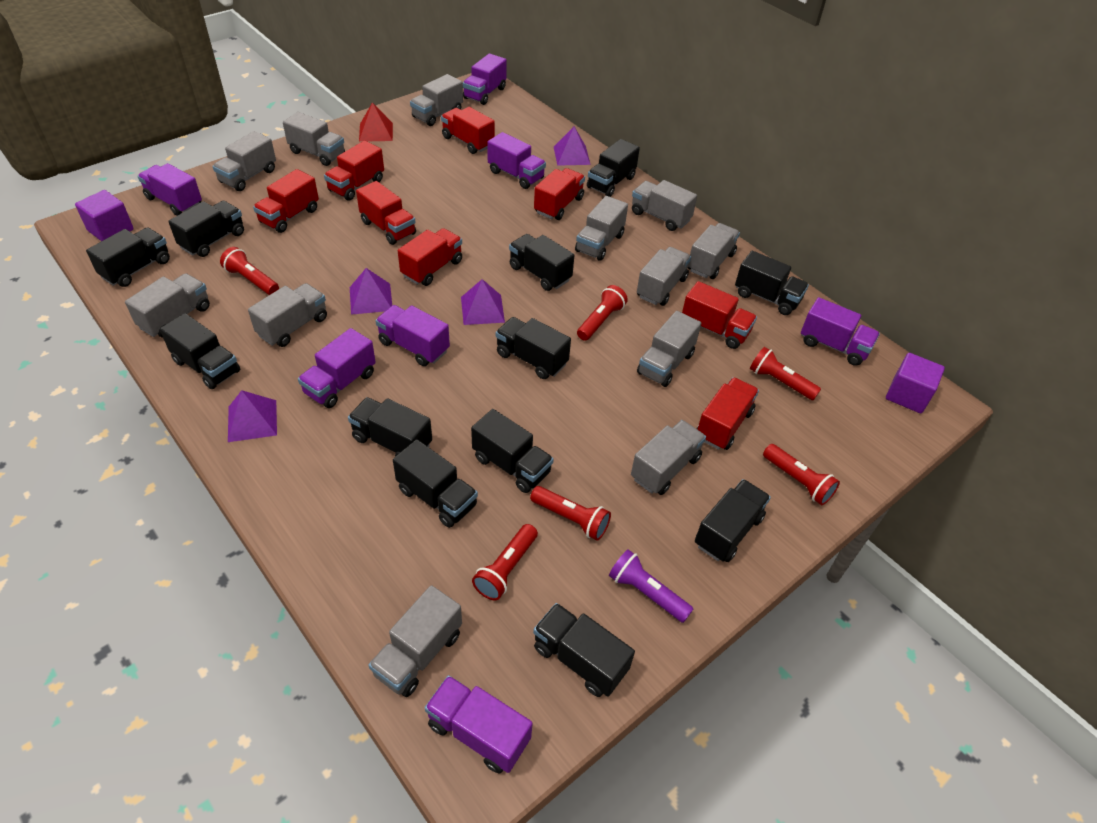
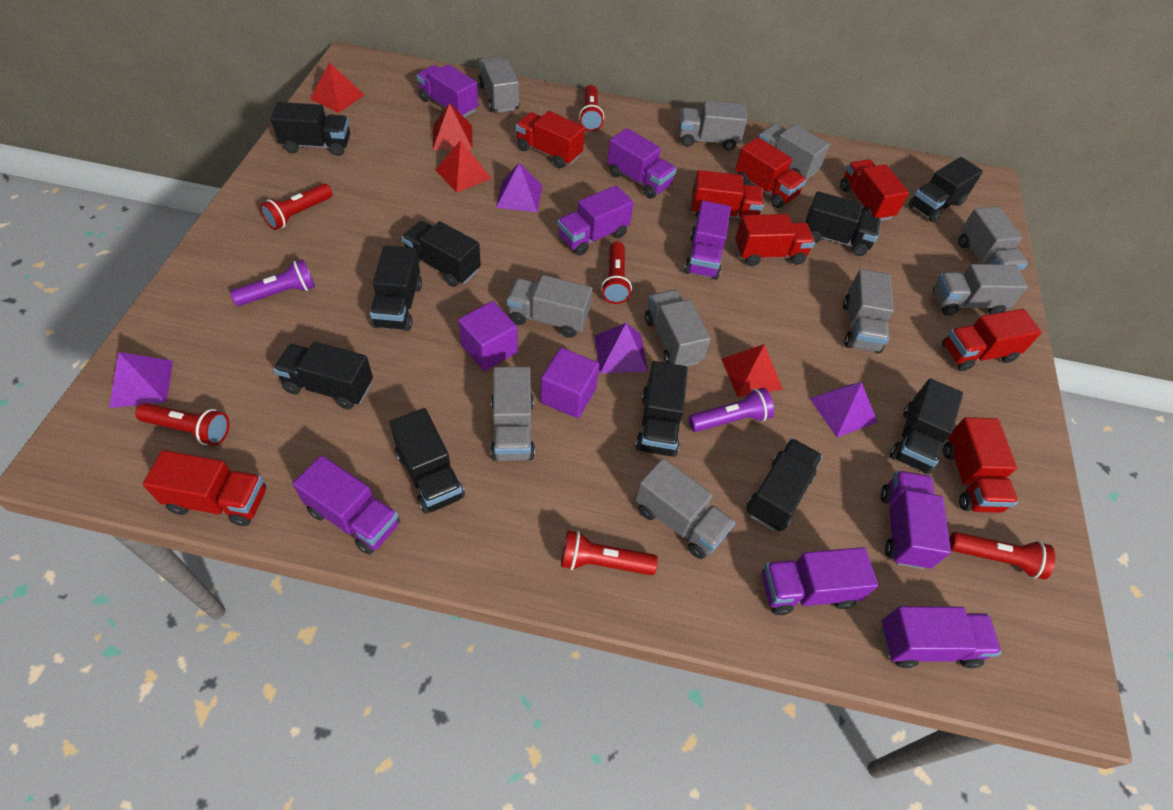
black truck: 12 -> 10
grey truck: 12 -> 10
purple flashlight: 1 -> 2
purple truck: 7 -> 8
red pyramid: 1 -> 4

